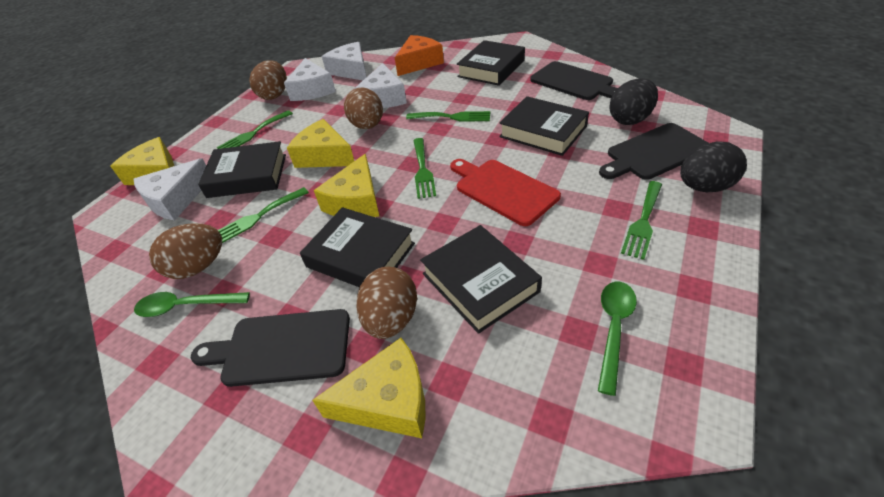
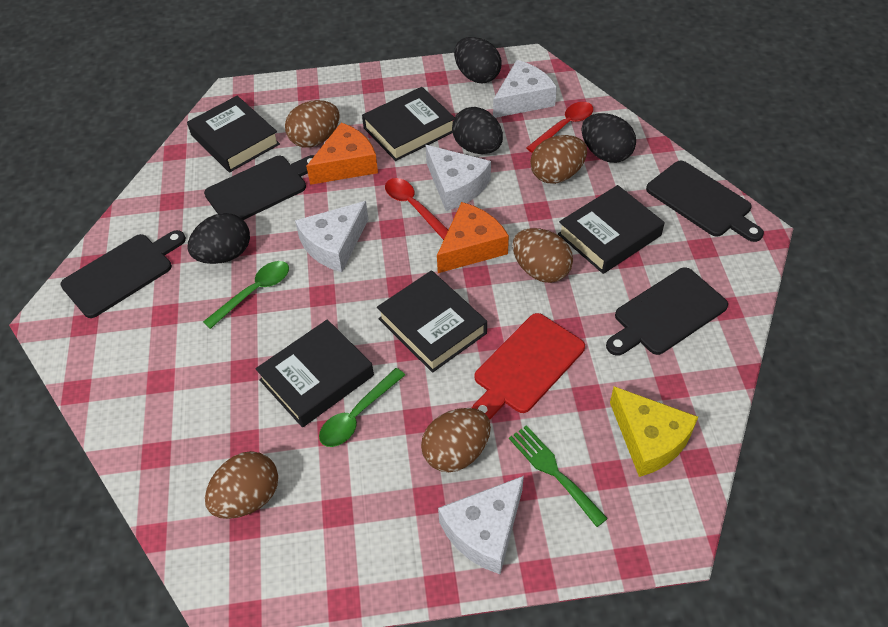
black cutting board: 3 -> 4
black egg: 2 -> 4
brown egg: 4 -> 5
green fork: 5 -> 1
orange cheese: 1 -> 2
red spoon: 0 -> 2
yellow cheese: 4 -> 1

